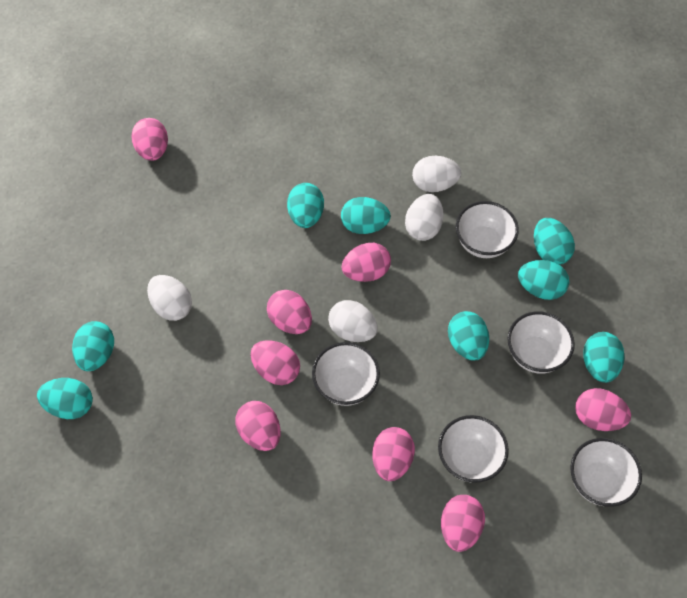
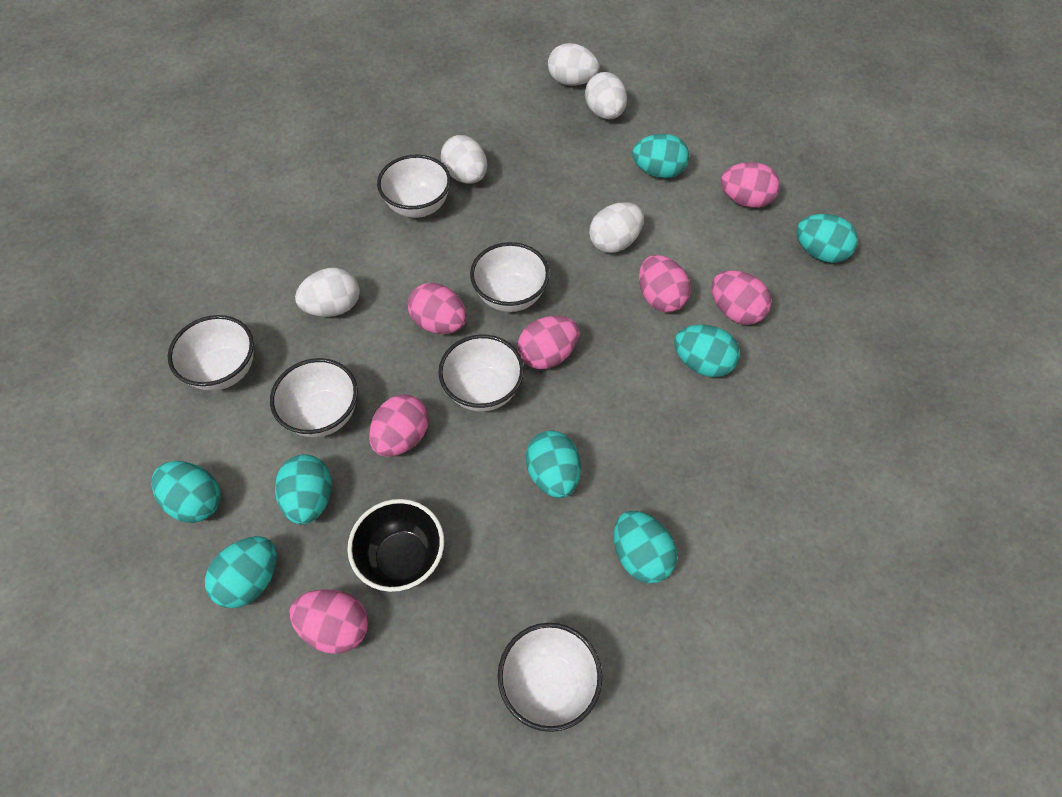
black bowl: 0 -> 1
pink egg: 8 -> 7
white bowl: 5 -> 6
white egg: 4 -> 5

